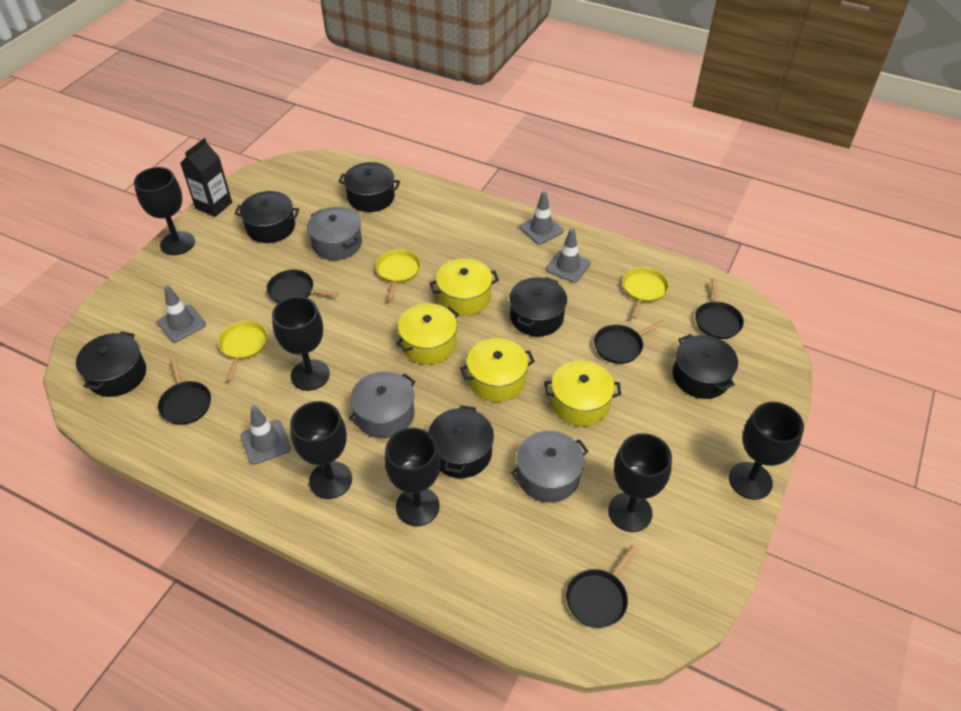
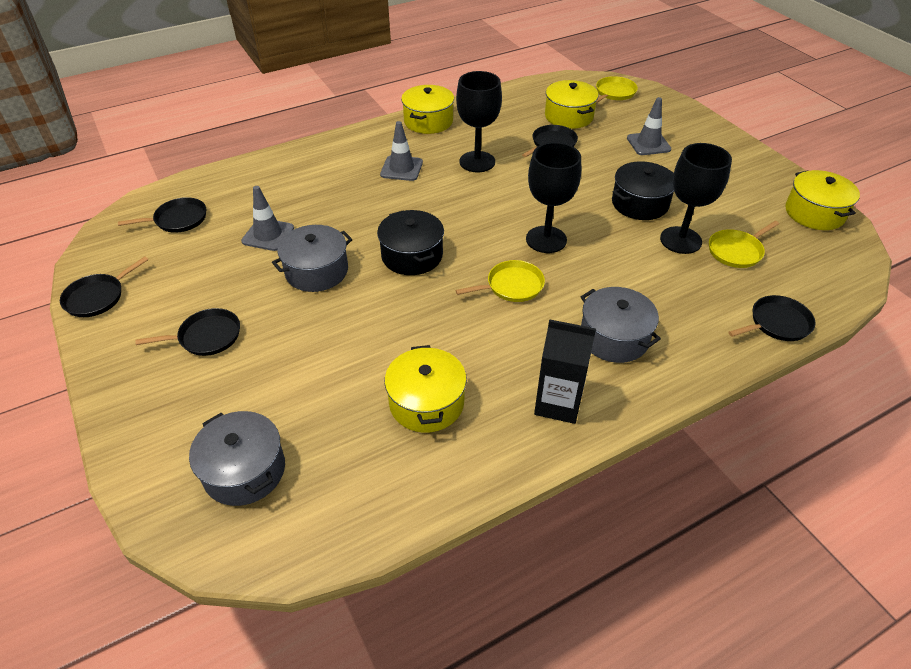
black goblet: 6 -> 3
black pot: 6 -> 2
grey traffic cone: 4 -> 3

